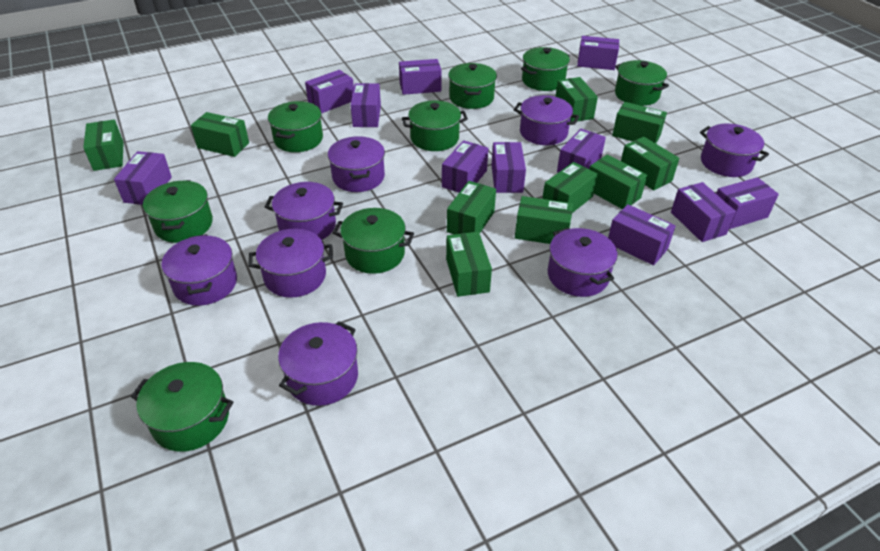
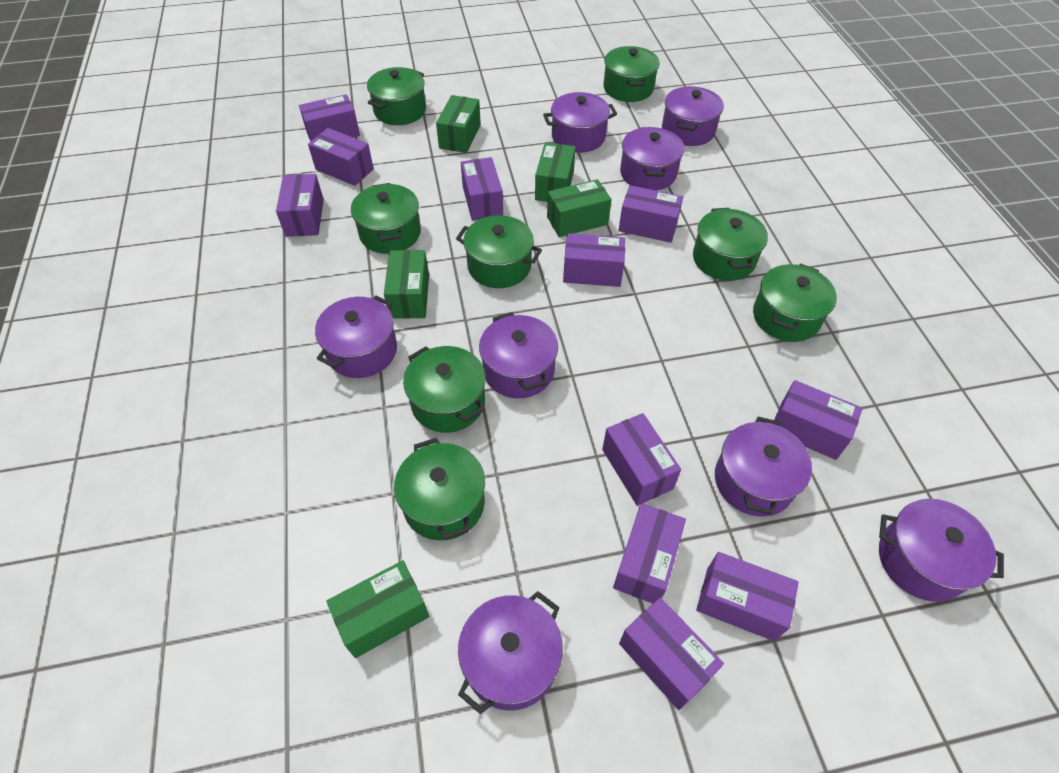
green box: 10 -> 5

